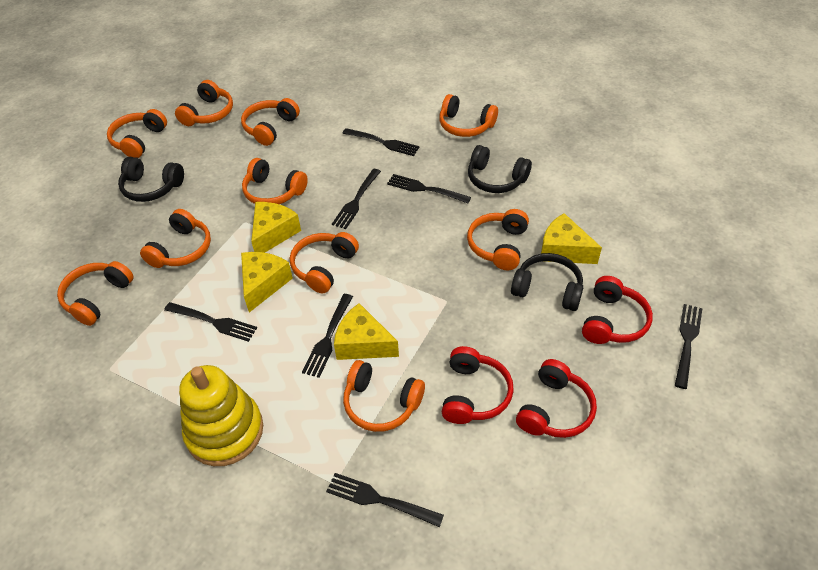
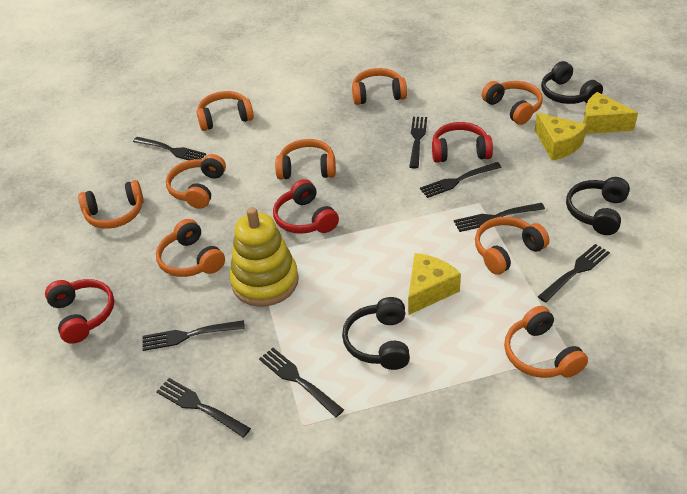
black fork: 7 -> 8
orange headphones: 10 -> 9
yellow cheese: 4 -> 3

